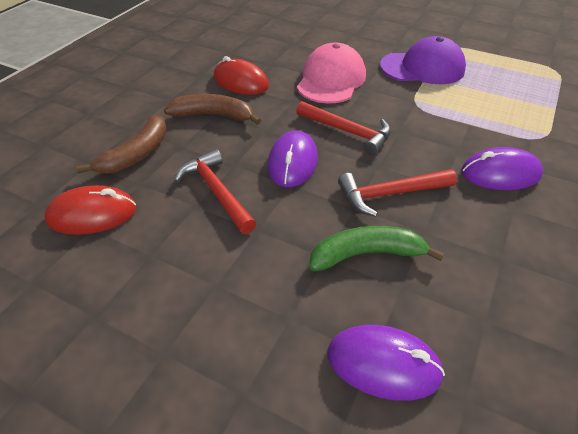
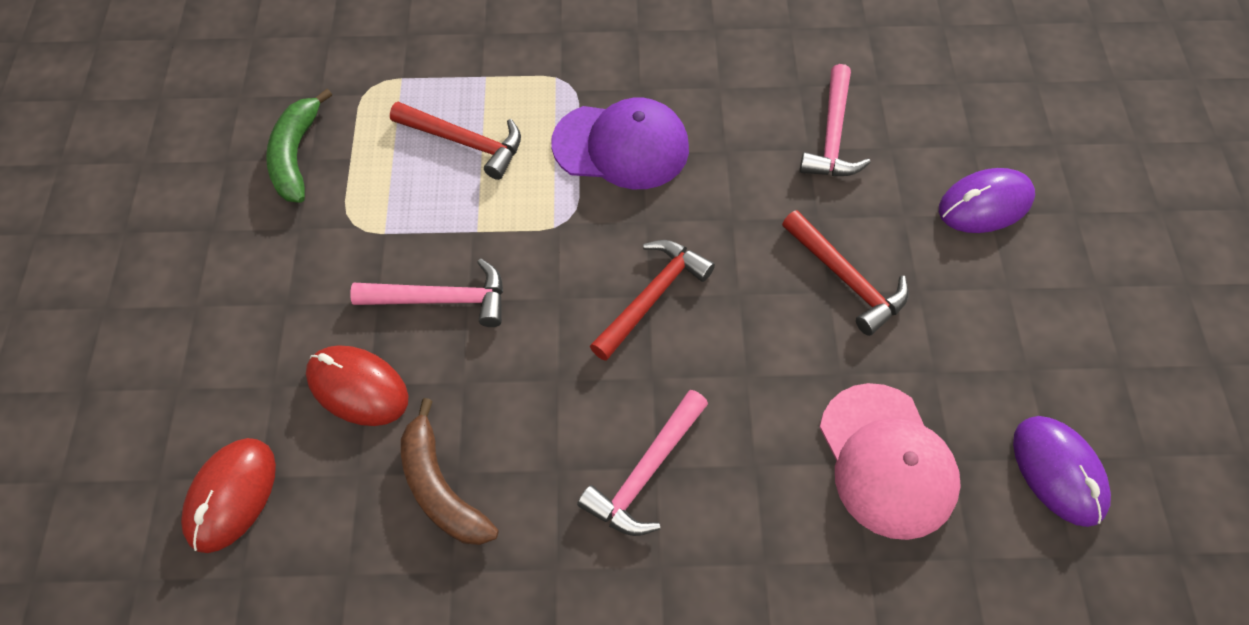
brown banana: 2 -> 1
pink hammer: 0 -> 3
purple mouse: 3 -> 2

